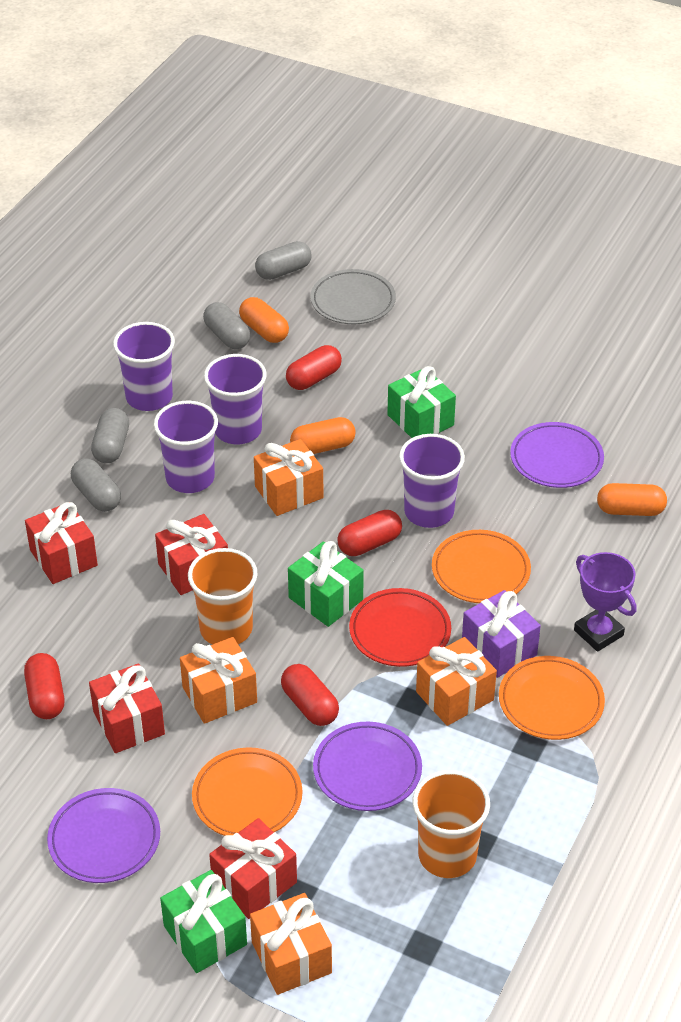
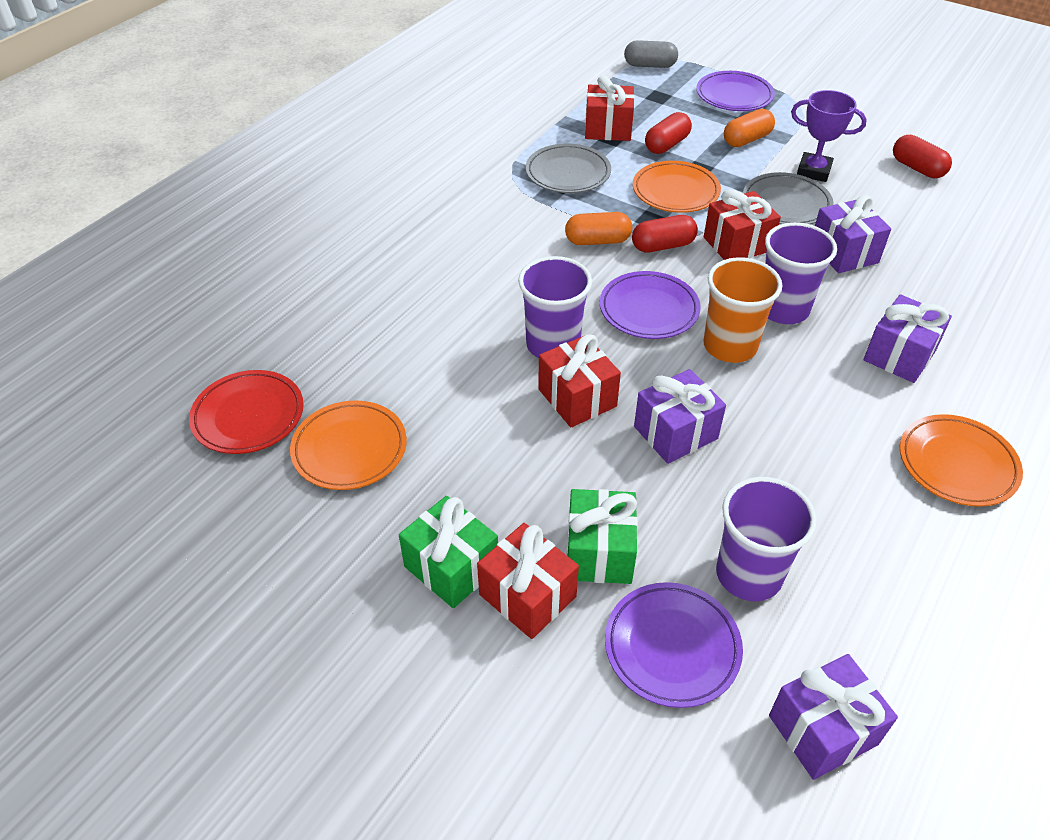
green gift: 3 -> 2
grey capsule: 4 -> 1
grey plate: 1 -> 2
orange capsule: 3 -> 2
orange cup: 2 -> 1
orange gift: 4 -> 0
purple cup: 4 -> 3
purple gift: 1 -> 4
red capsule: 4 -> 3

